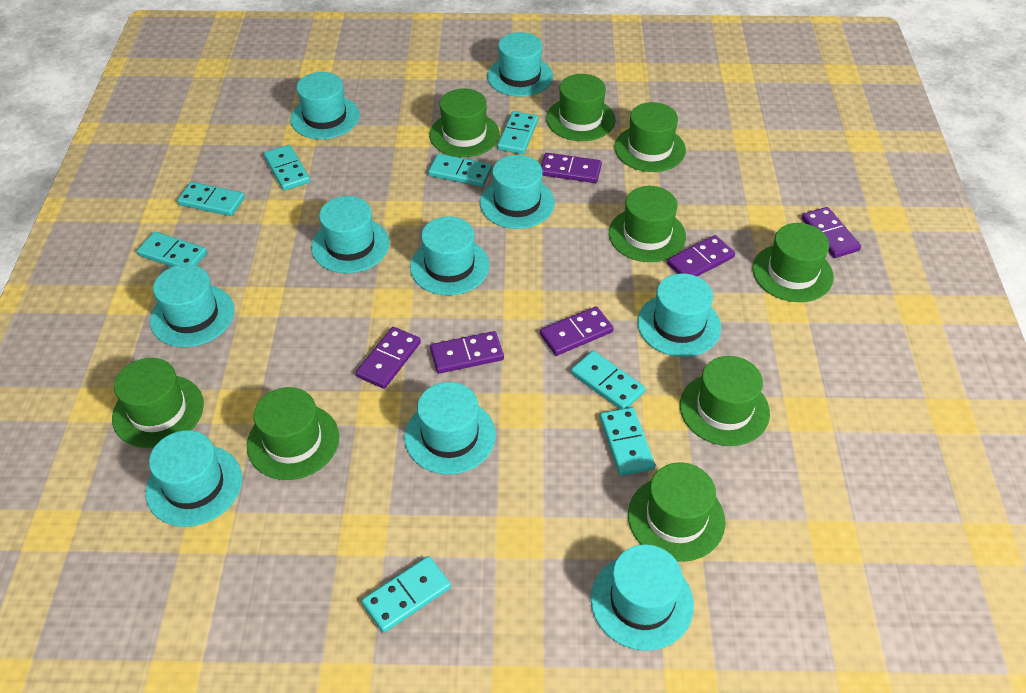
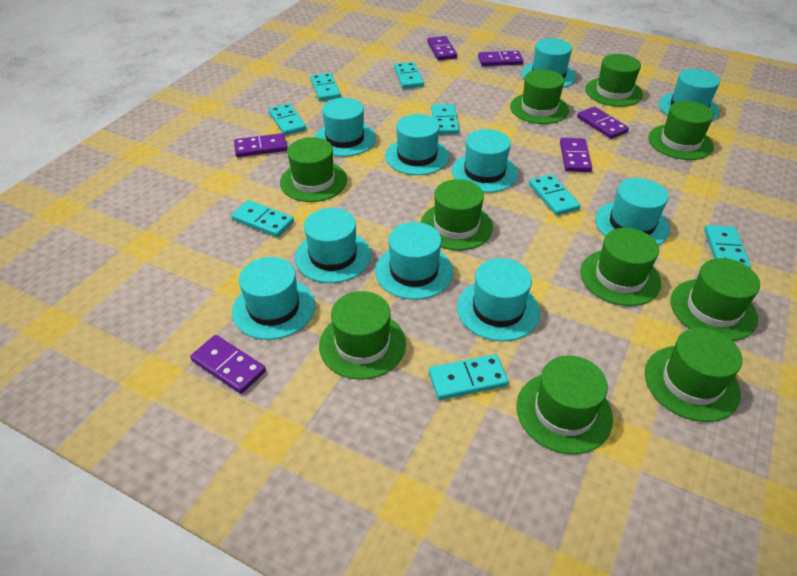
green hat: 9 -> 10

